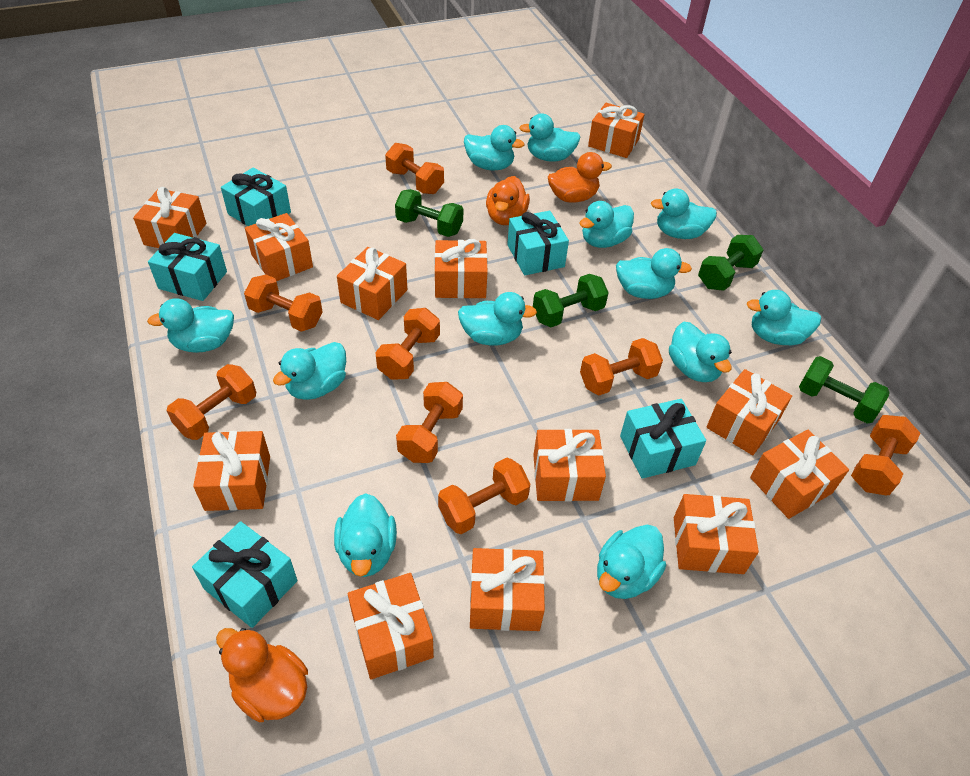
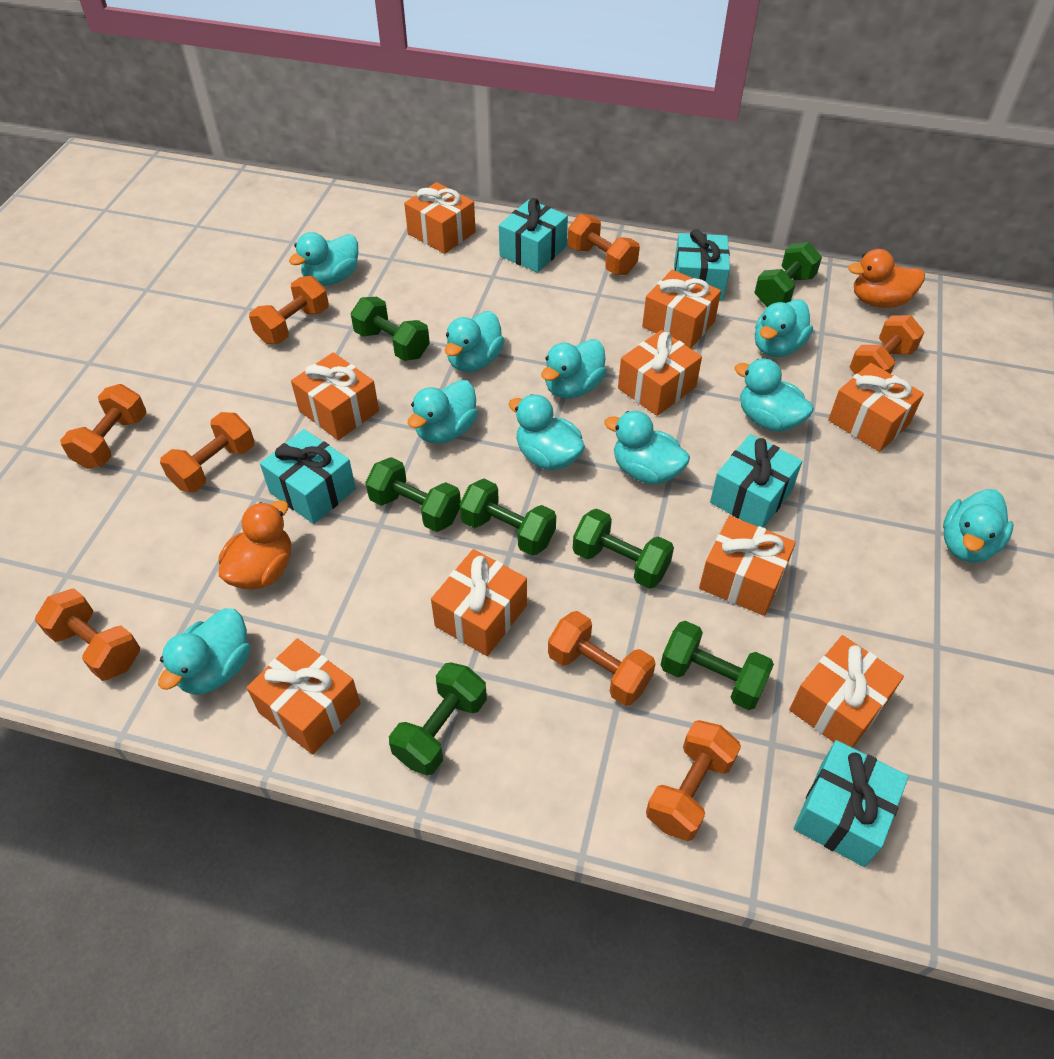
green dumbbell: 4 -> 7
orange duck: 3 -> 2
orange gift: 12 -> 9
turquoise duck: 12 -> 10

